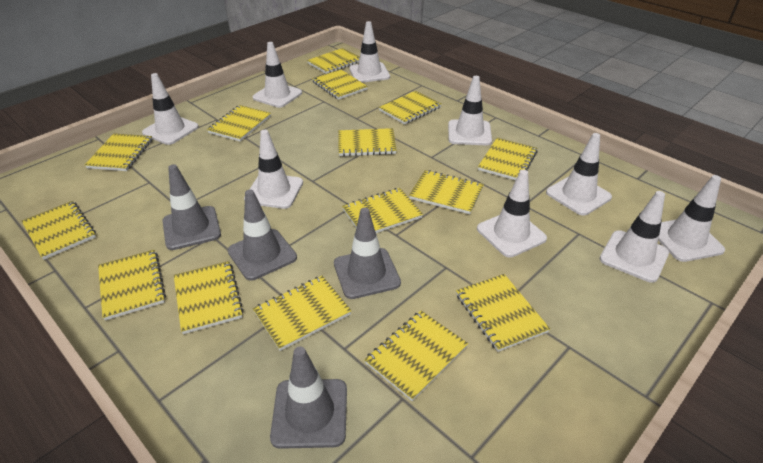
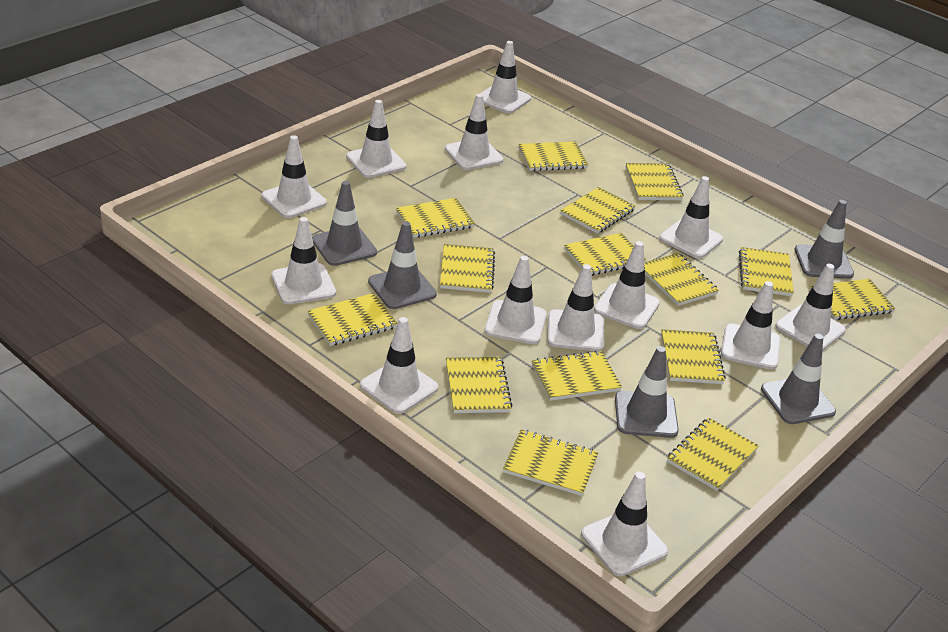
grey traffic cone: 4 -> 5
white traffic cone: 9 -> 13

